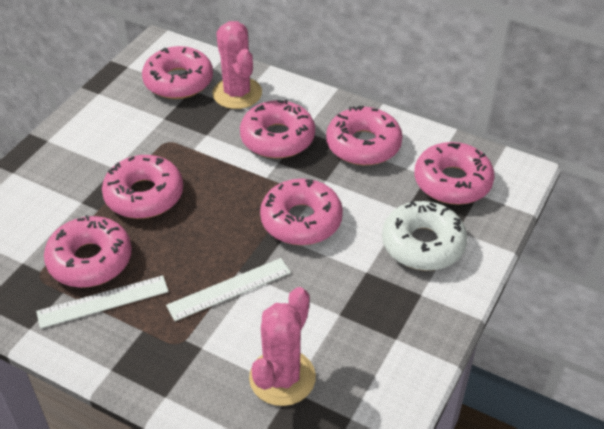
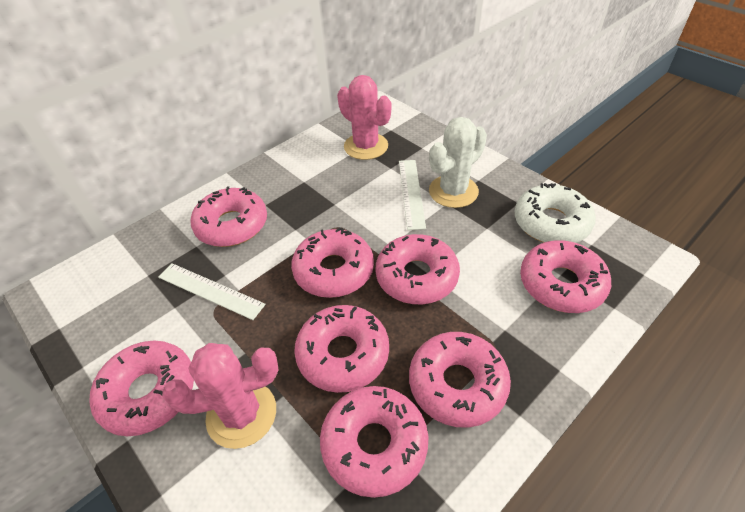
pink donut: 7 -> 8
white cactus: 0 -> 1

